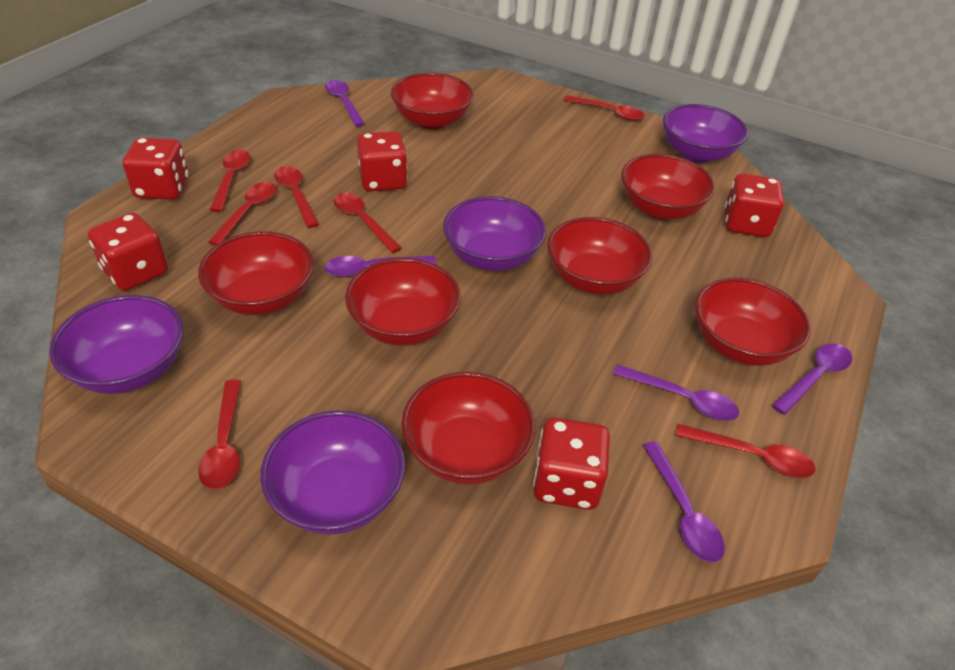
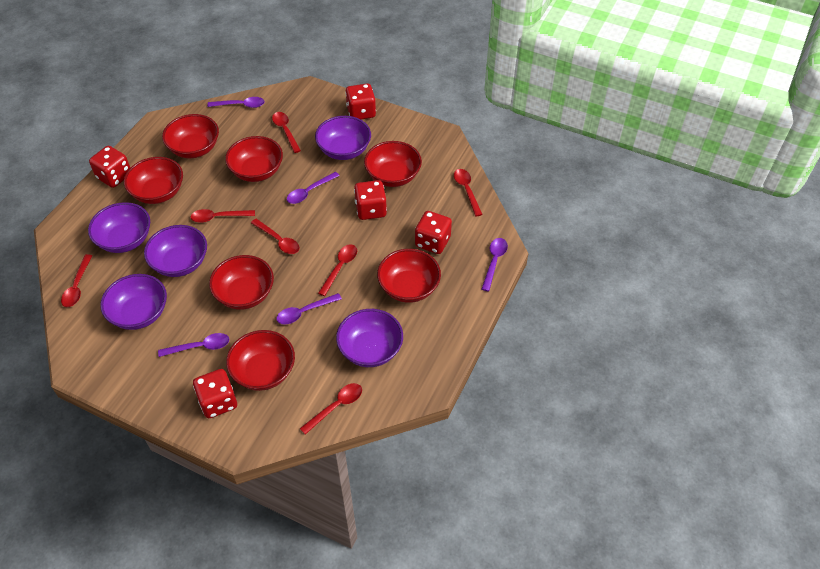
purple bowl: 4 -> 5

